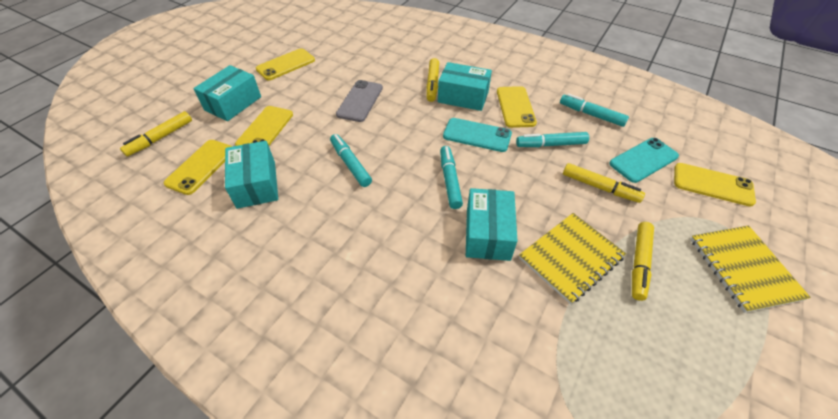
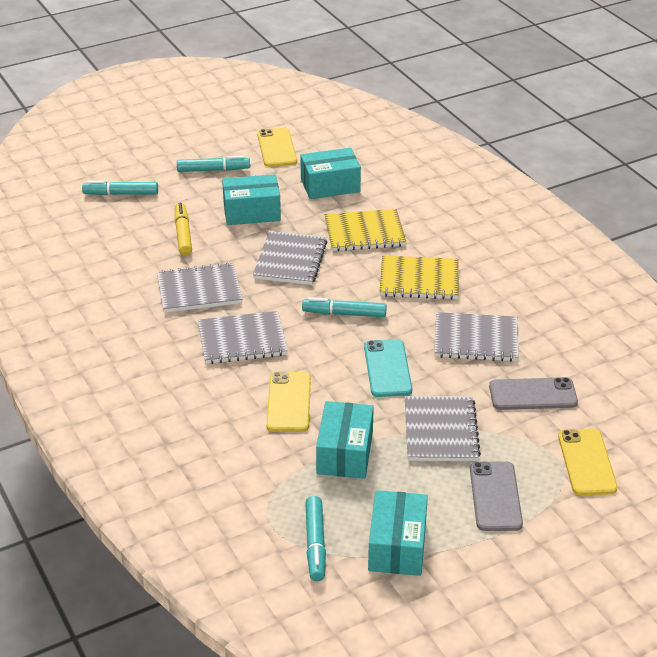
grey notebook: 0 -> 5
grey phone: 1 -> 2
turquoise phone: 2 -> 1
yellow marker: 4 -> 1
yellow phone: 5 -> 3

